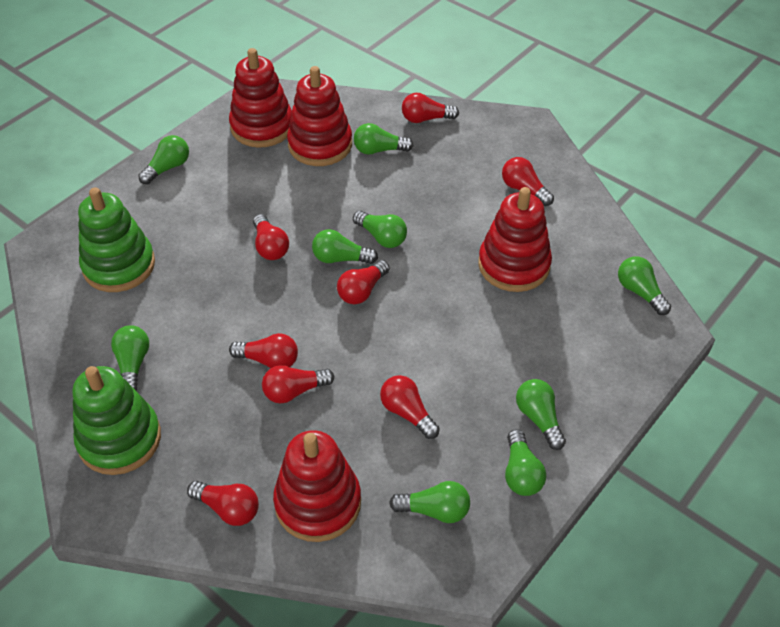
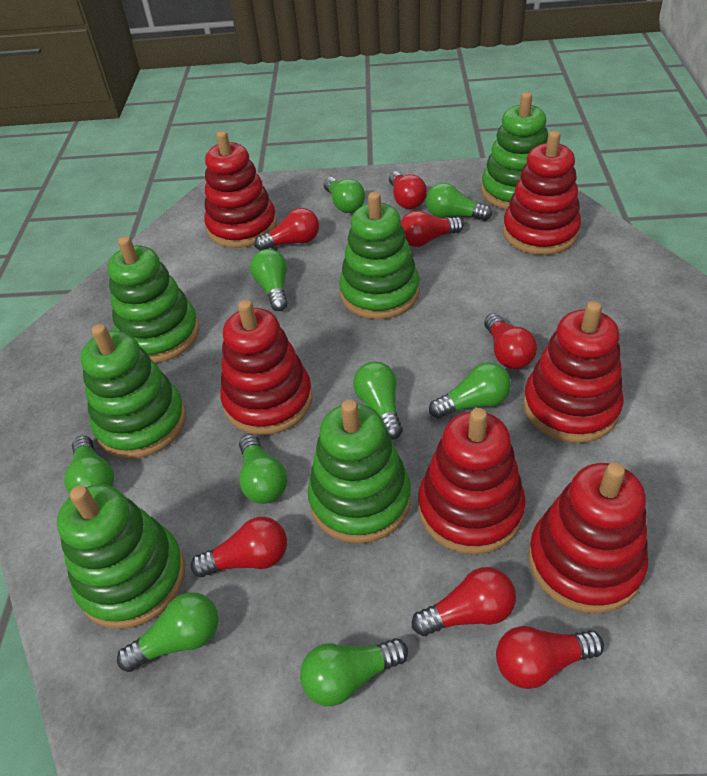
green stacking toy: 2 -> 6
red light bulb: 8 -> 7
red stacking toy: 4 -> 6

